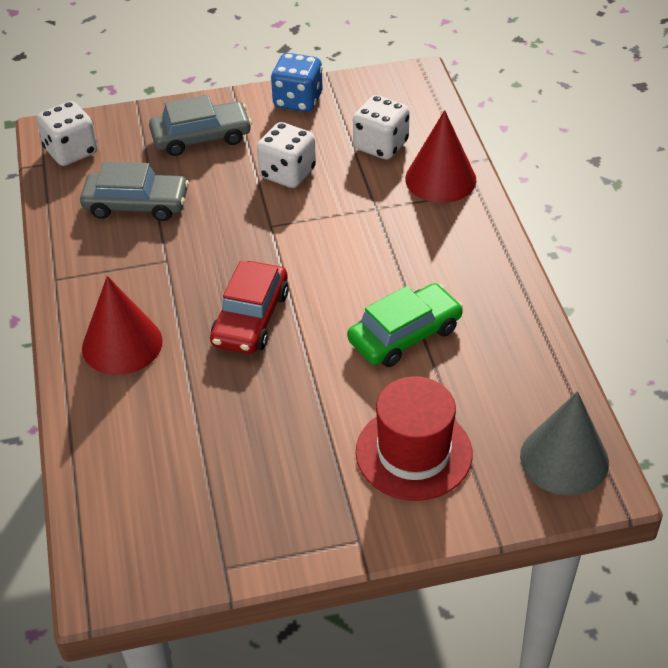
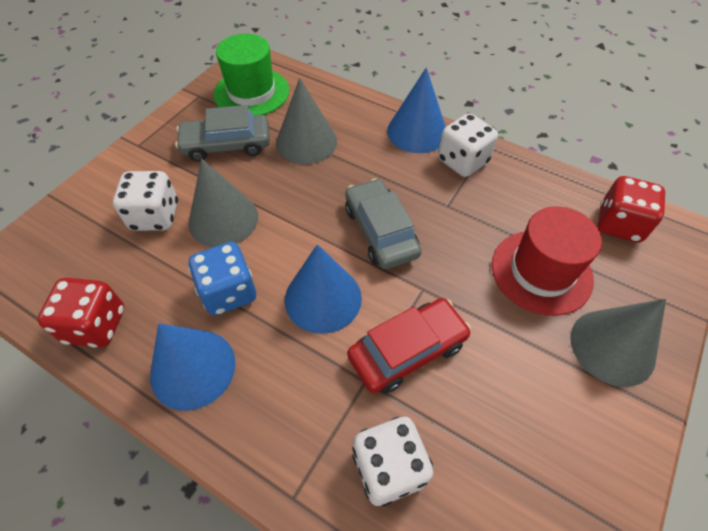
blue cone: 0 -> 3
green car: 1 -> 0
green hat: 0 -> 1
grey cone: 1 -> 3
red cone: 2 -> 0
red dice: 0 -> 2

